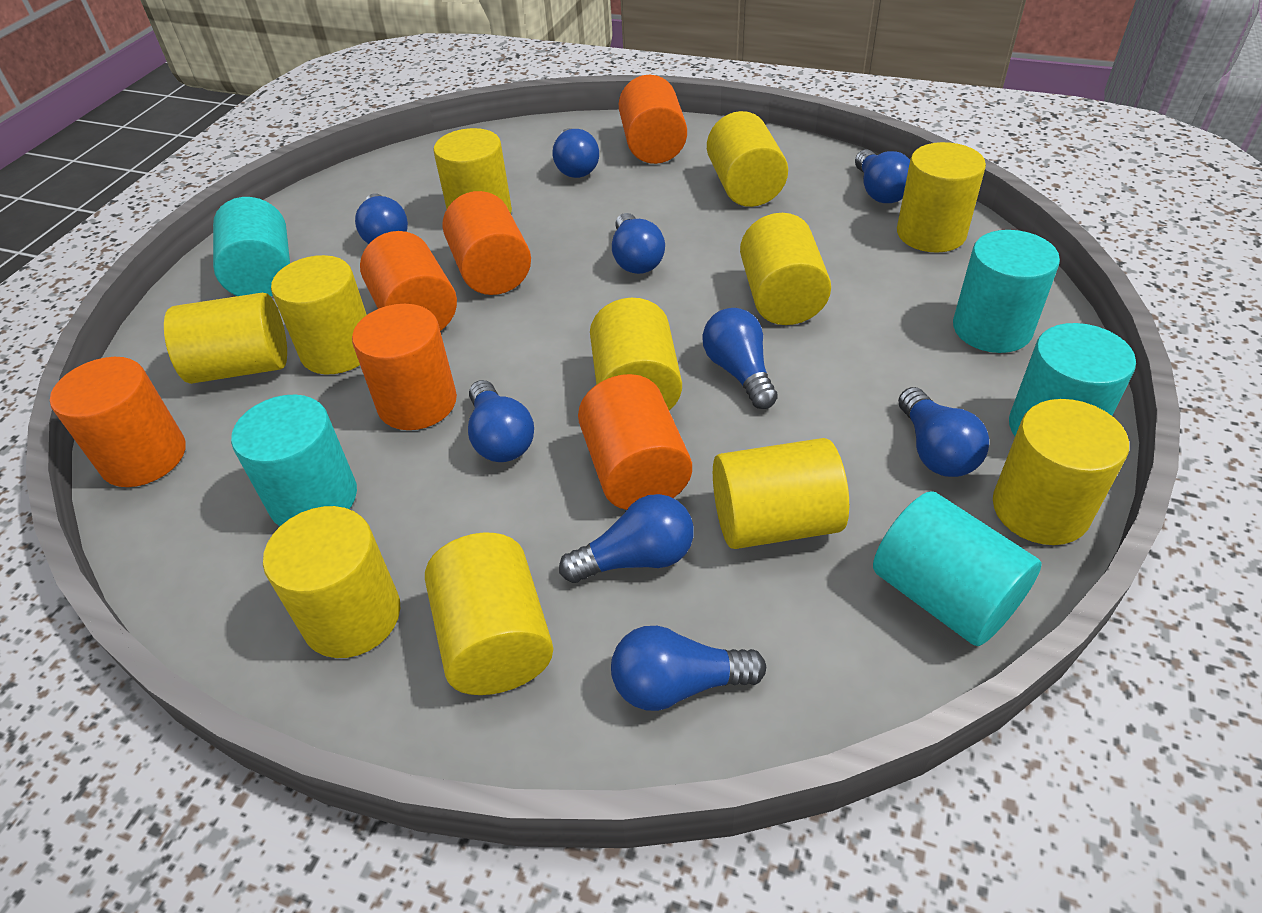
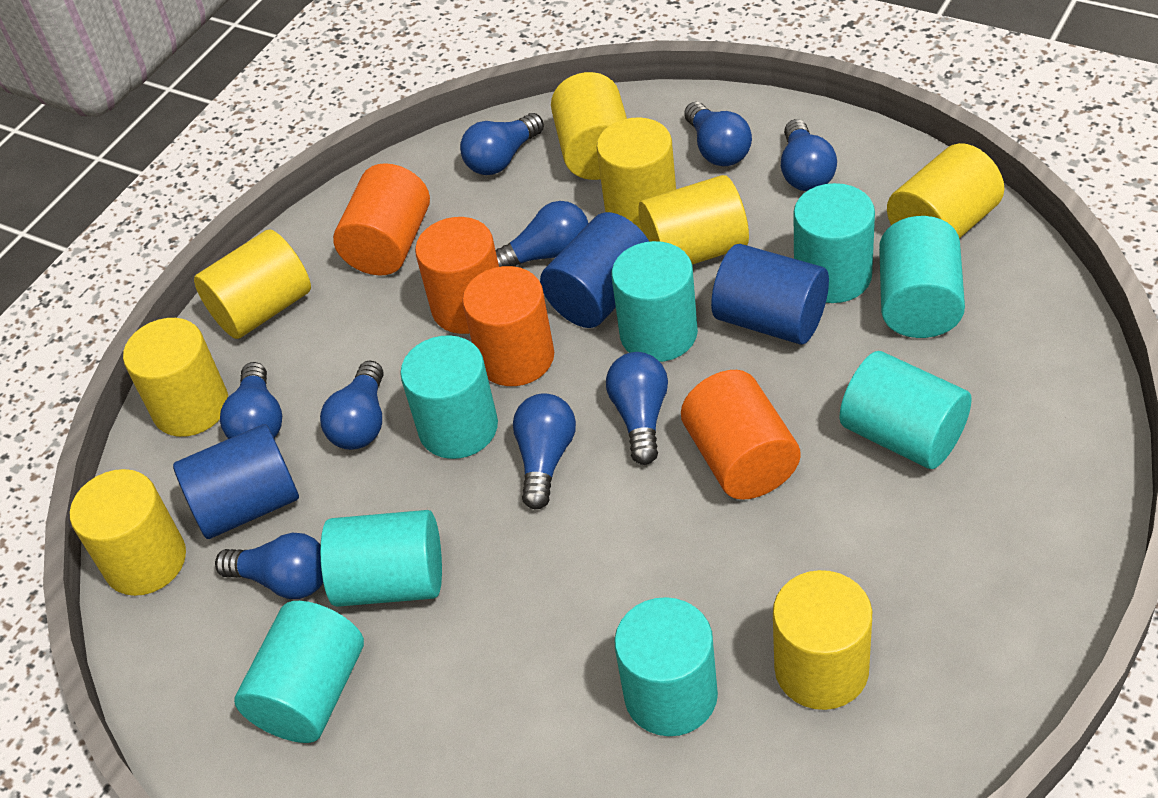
blue cylinder: 0 -> 3
orange cylinder: 6 -> 4
turquoise cylinder: 5 -> 8
yellow cylinder: 11 -> 8

